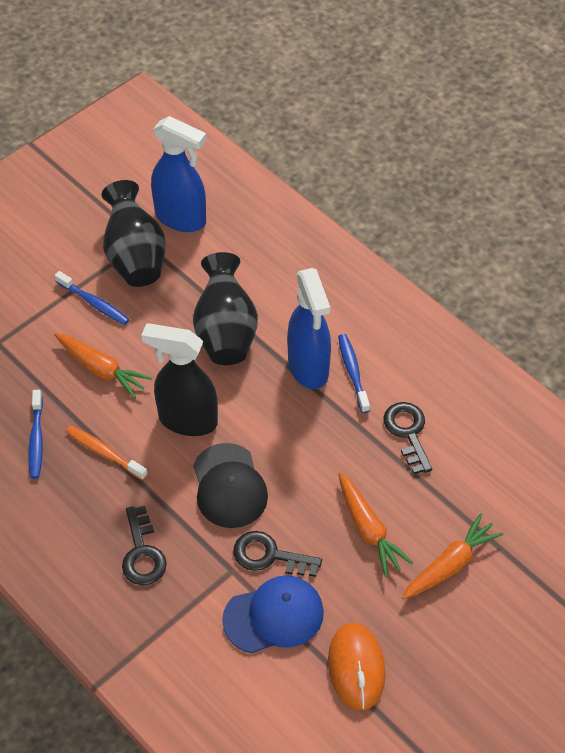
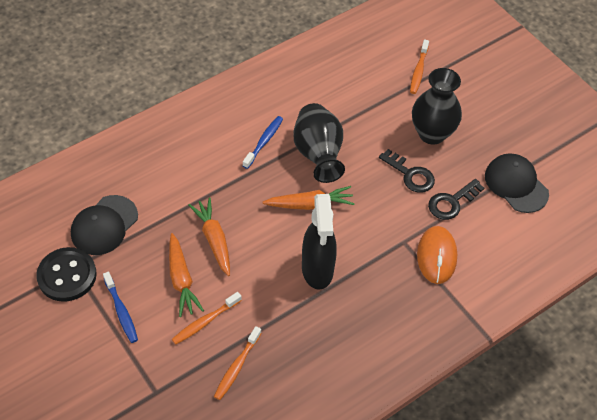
black button: 0 -> 1
black cap: 1 -> 2
black key: 3 -> 2
blue cap: 1 -> 0
blue spray bottle: 2 -> 0
blue toothbrush: 3 -> 2
orange toothbrush: 1 -> 3

